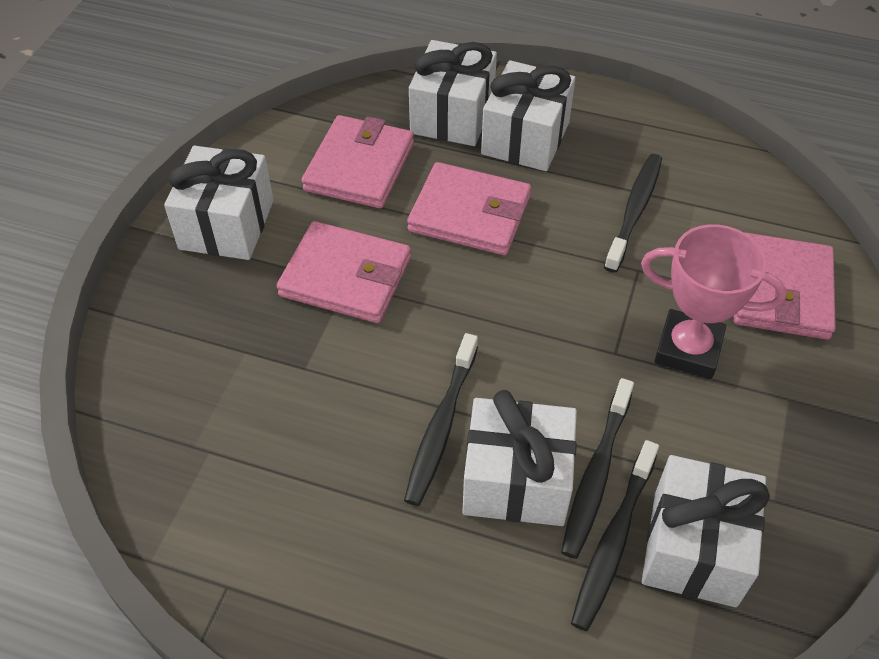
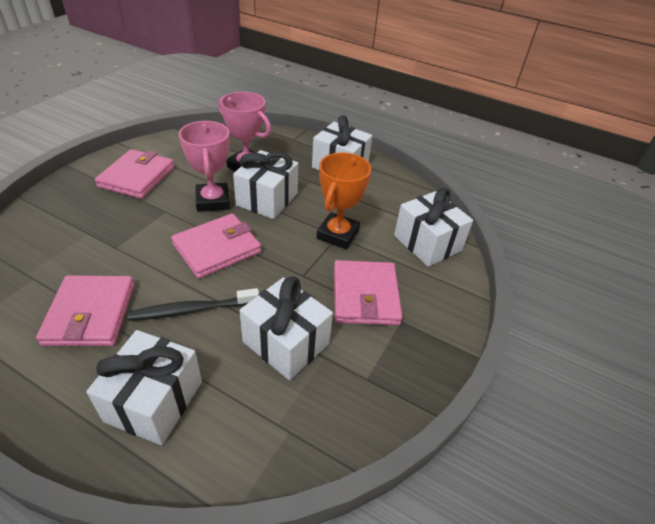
black toothbrush: 4 -> 1
orange trophy: 0 -> 1
pink trophy: 1 -> 2

